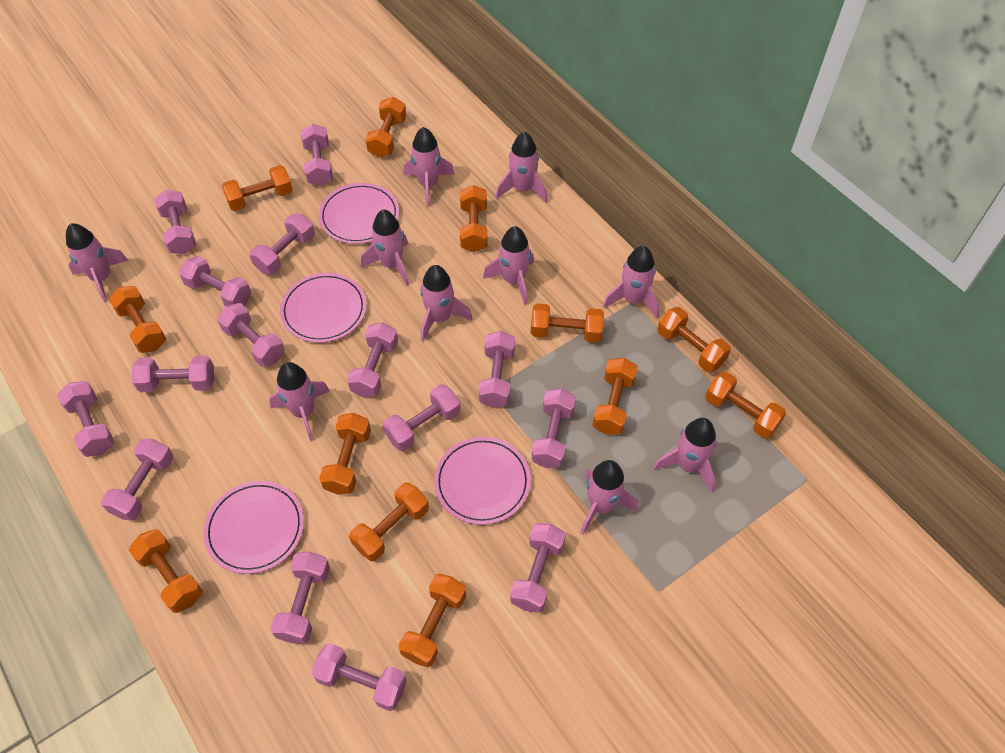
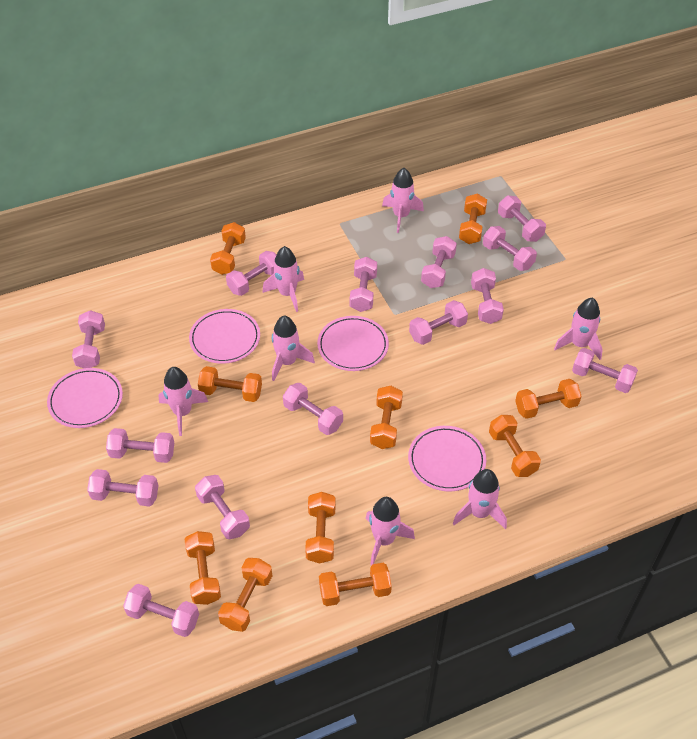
orange dumbbell: 12 -> 10
pink dumbbell: 15 -> 14
pink rocket: 10 -> 7

